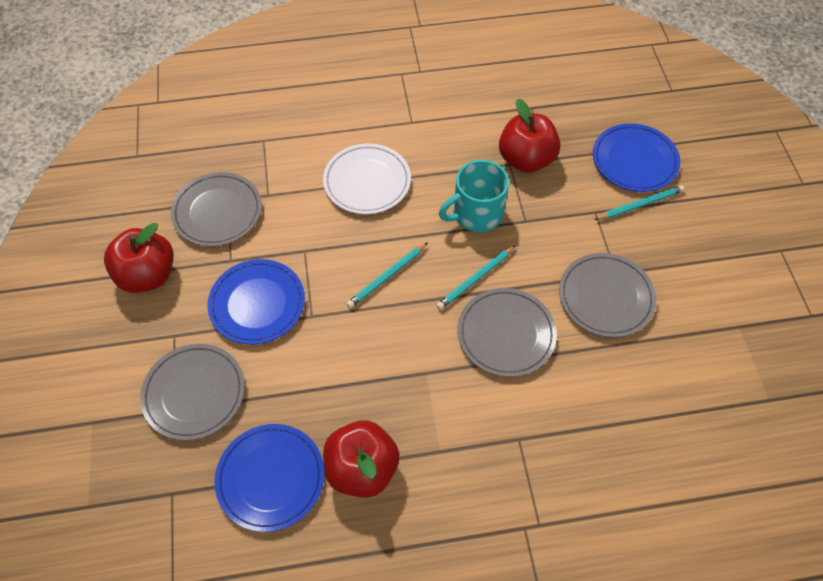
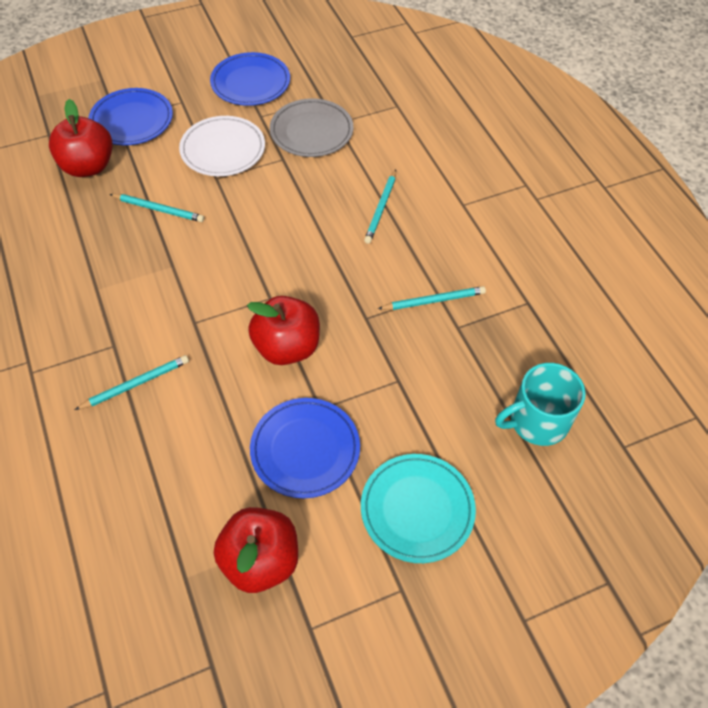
grey plate: 4 -> 1
turquoise pencil: 3 -> 4
turquoise plate: 0 -> 1

